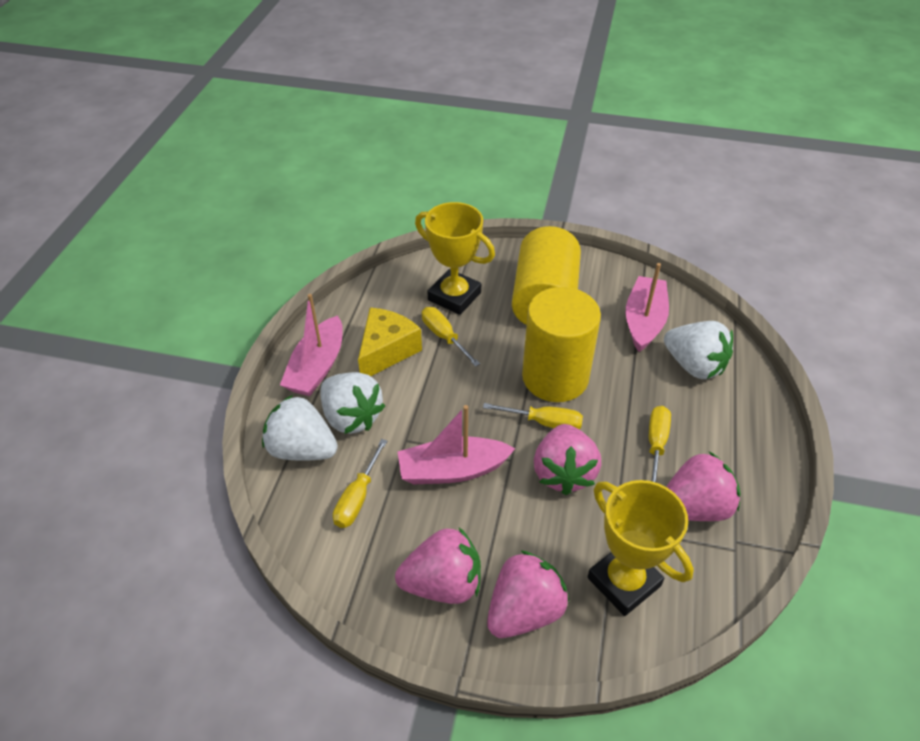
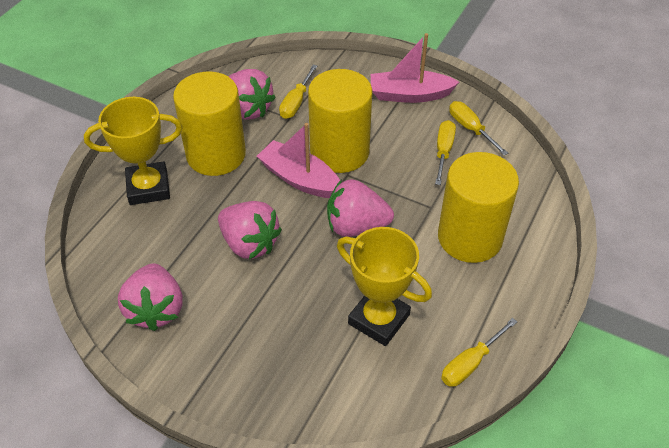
pink boat: 3 -> 2
white strawberry: 3 -> 0
yellow cheese: 1 -> 0
yellow cylinder: 2 -> 3

